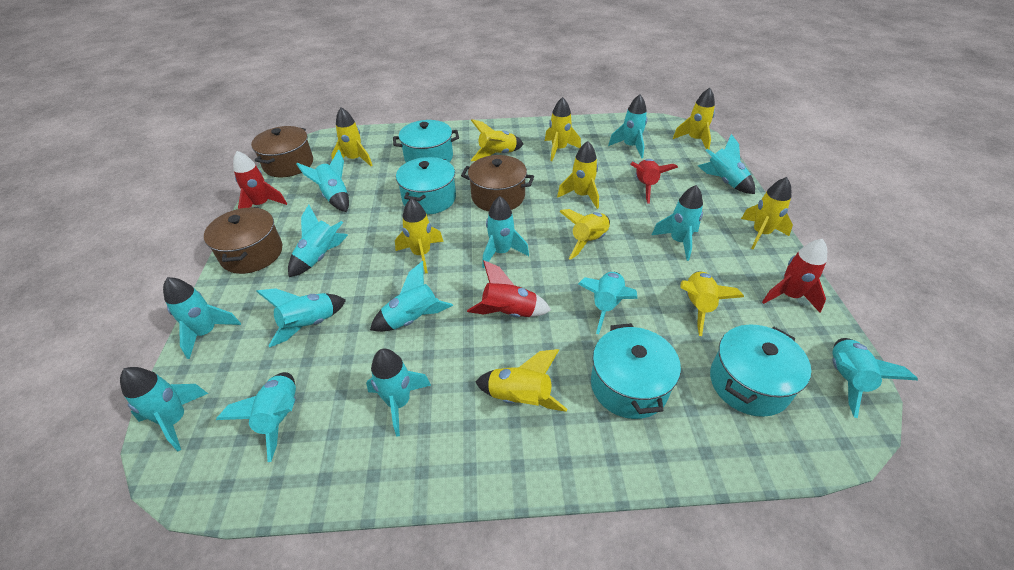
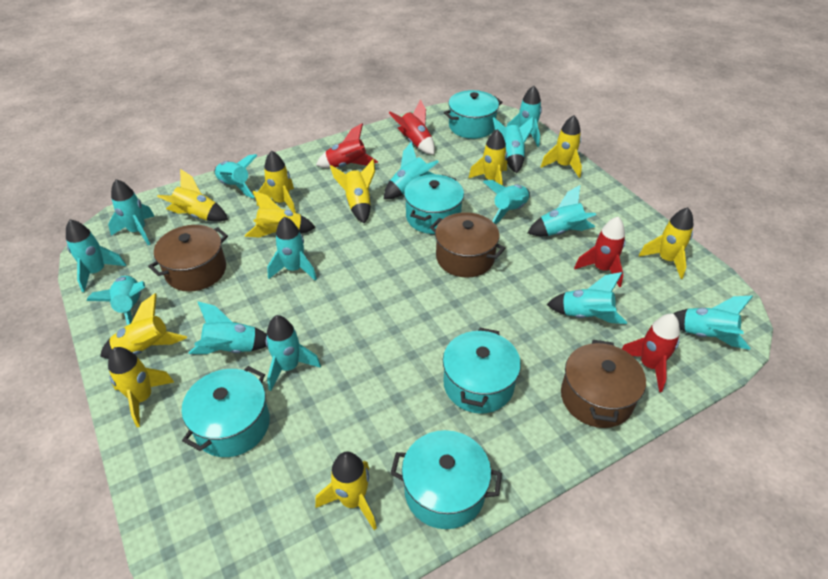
turquoise pot: 4 -> 5

